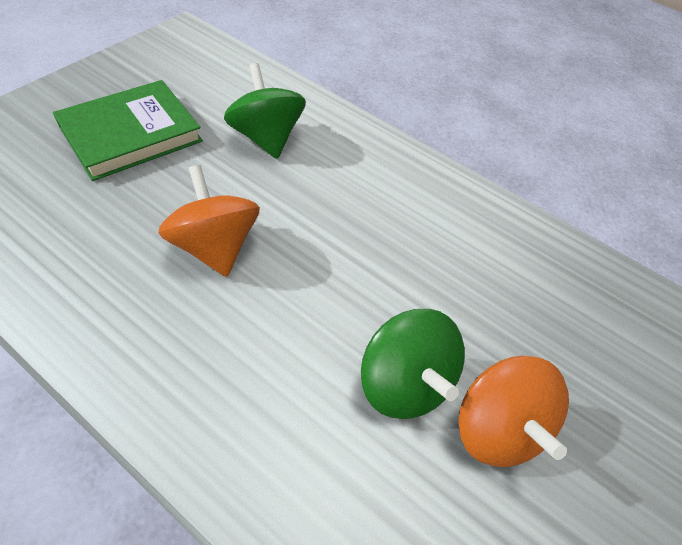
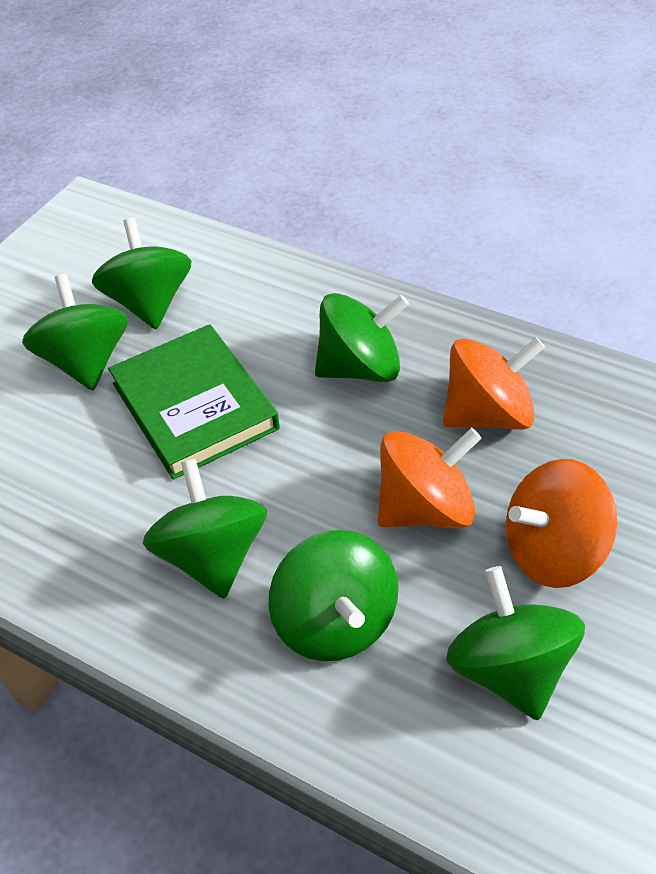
green spinning top: 2 -> 6
orange spinning top: 2 -> 3

